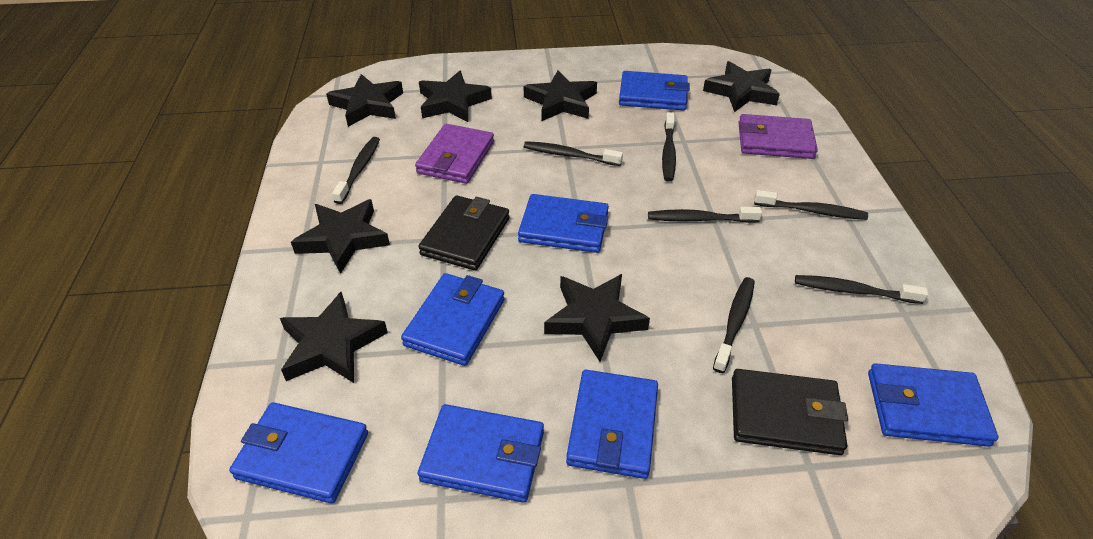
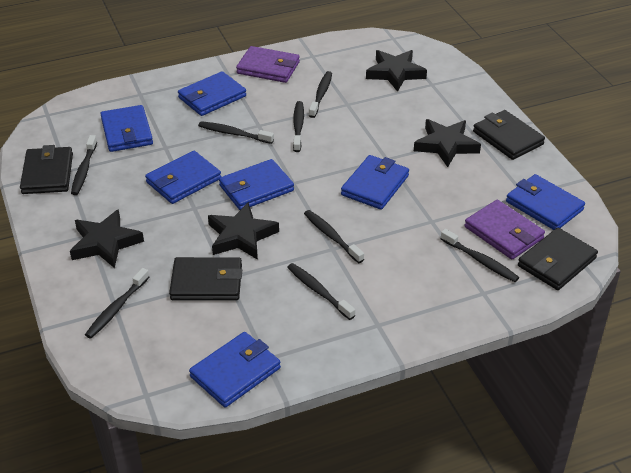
black star: 7 -> 4
black toothbrush: 7 -> 8
black wallet: 2 -> 4

